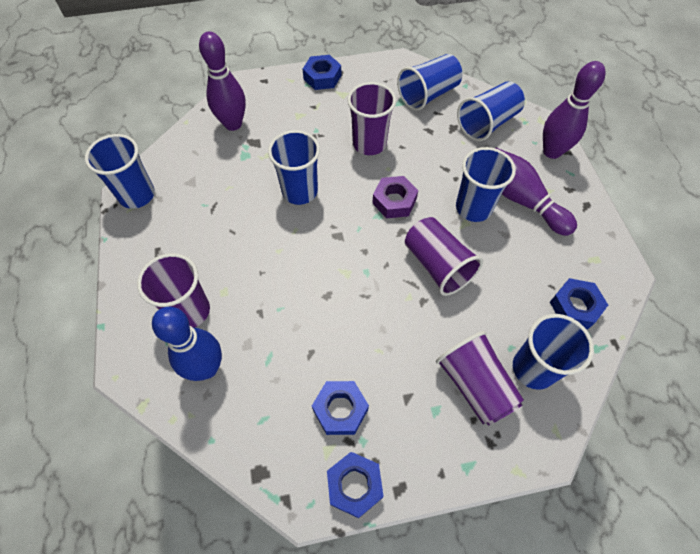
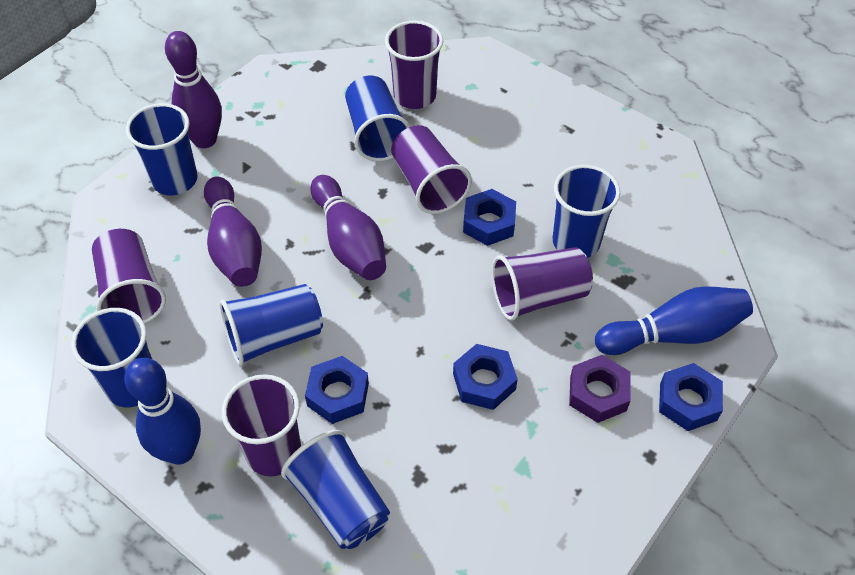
blue bowling pin: 1 -> 2
purple cup: 4 -> 5

